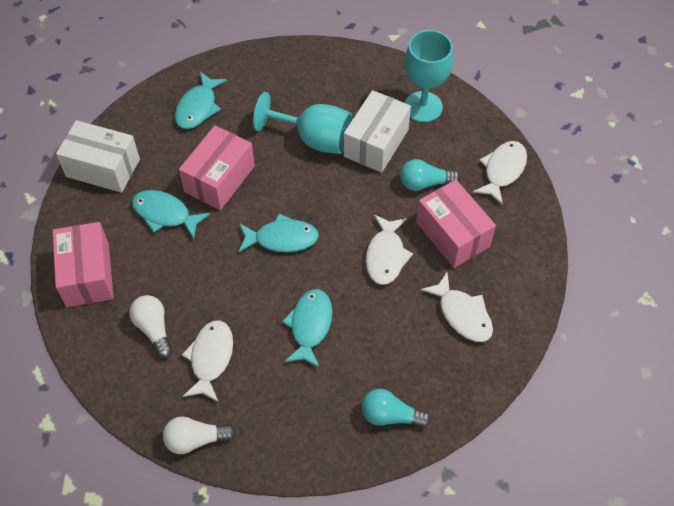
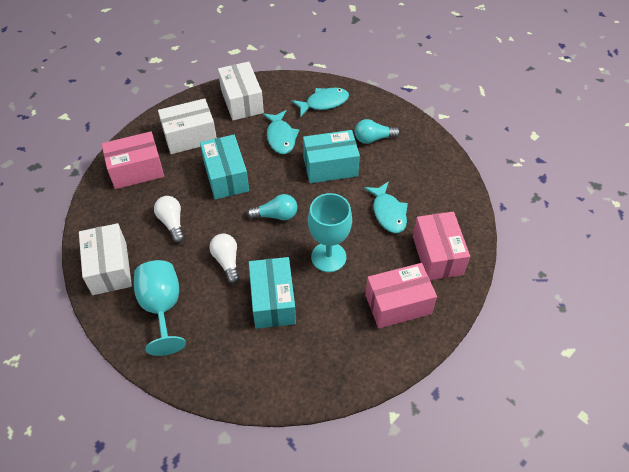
turquoise box: 0 -> 3
turquoise fish: 4 -> 3
white box: 2 -> 3
white fish: 4 -> 0

